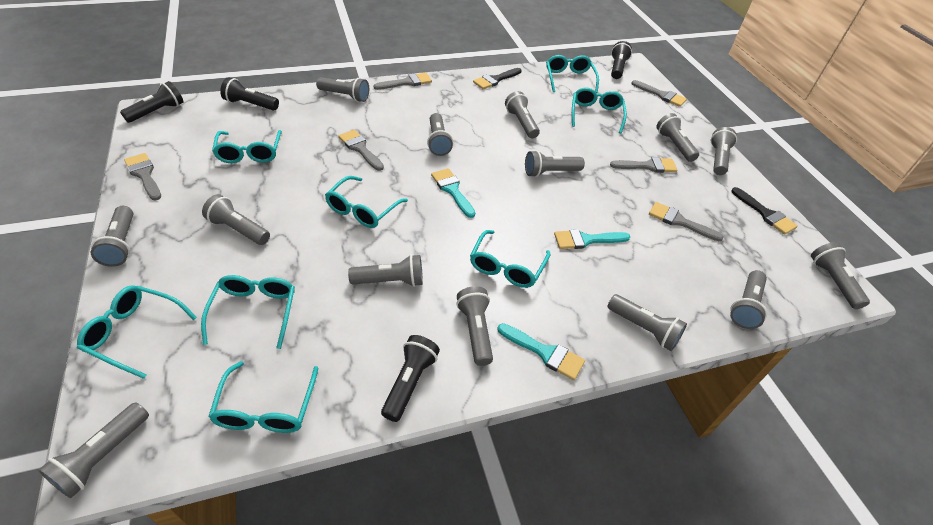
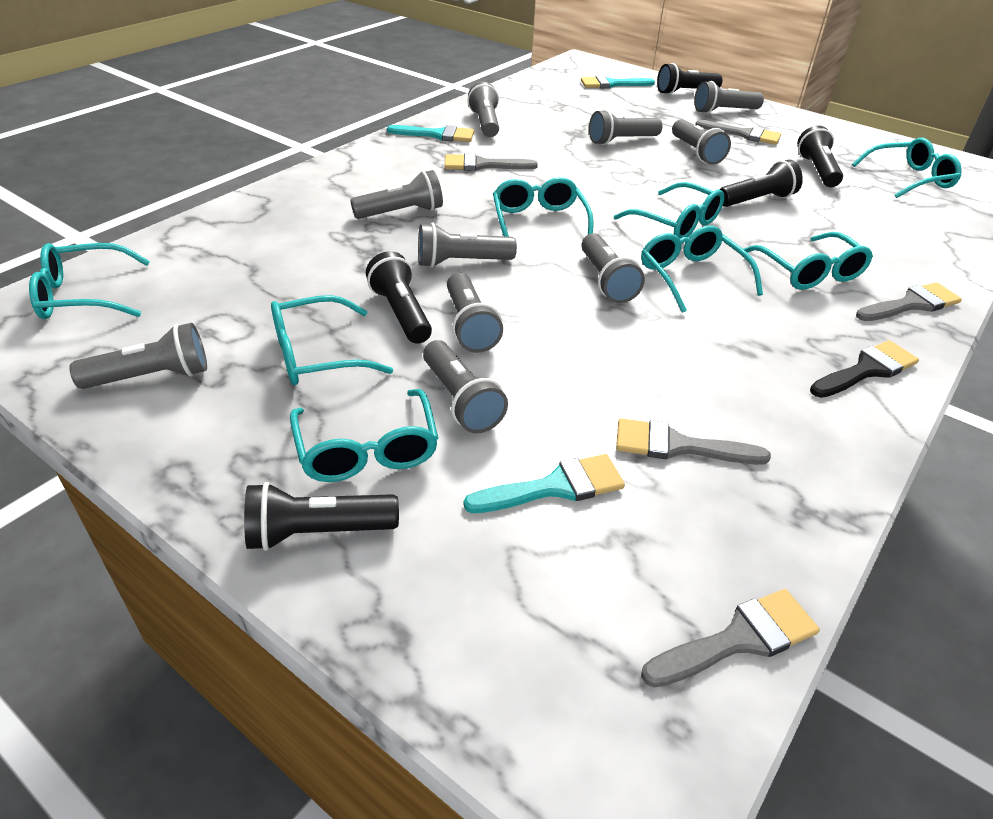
black brush: 2 -> 1
black flashlight: 4 -> 5
grey brush: 6 -> 5
grey flashlight: 14 -> 10

